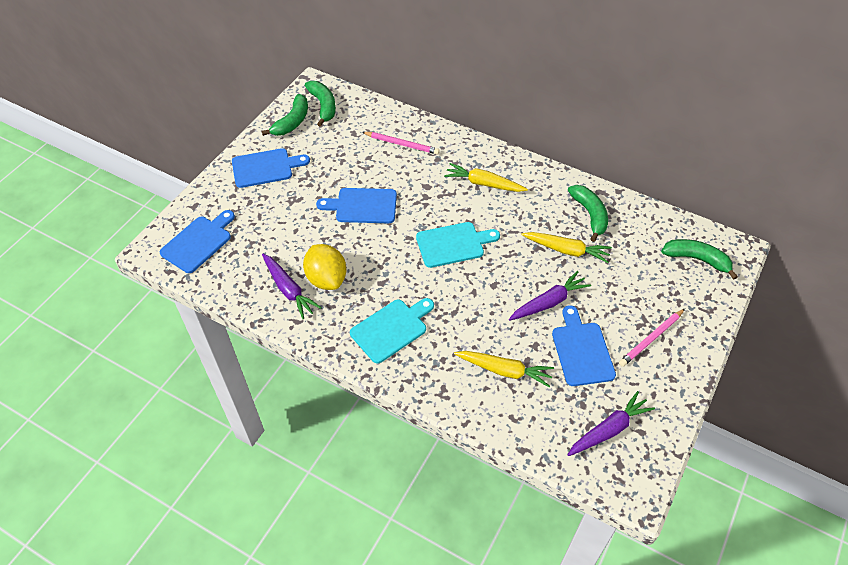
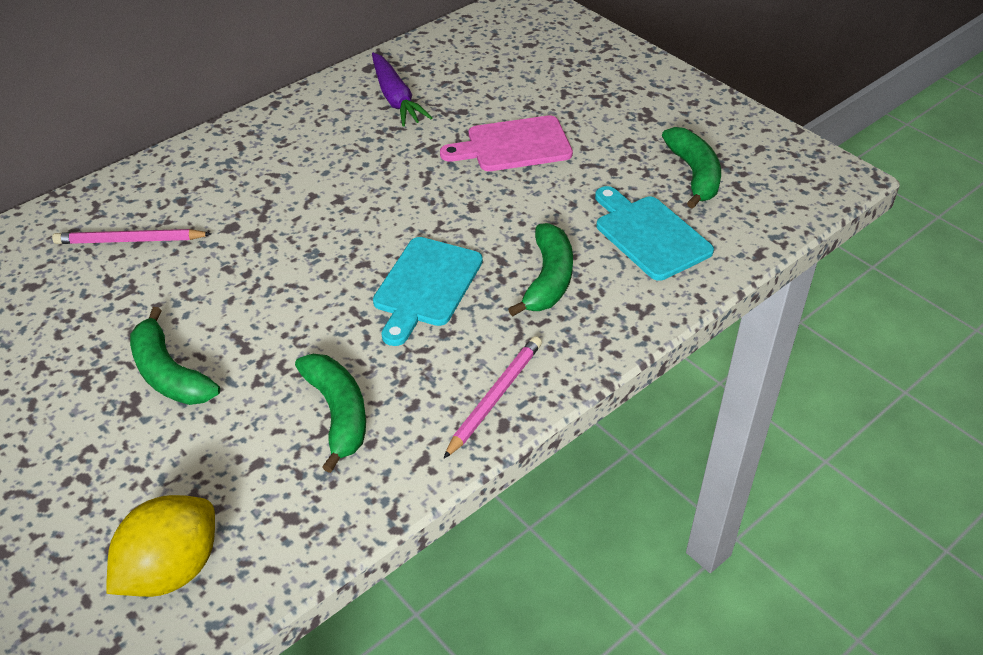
blue cutting board: 4 -> 0
pink cutting board: 0 -> 1
purple carrot: 3 -> 1
yellow carrot: 3 -> 0

